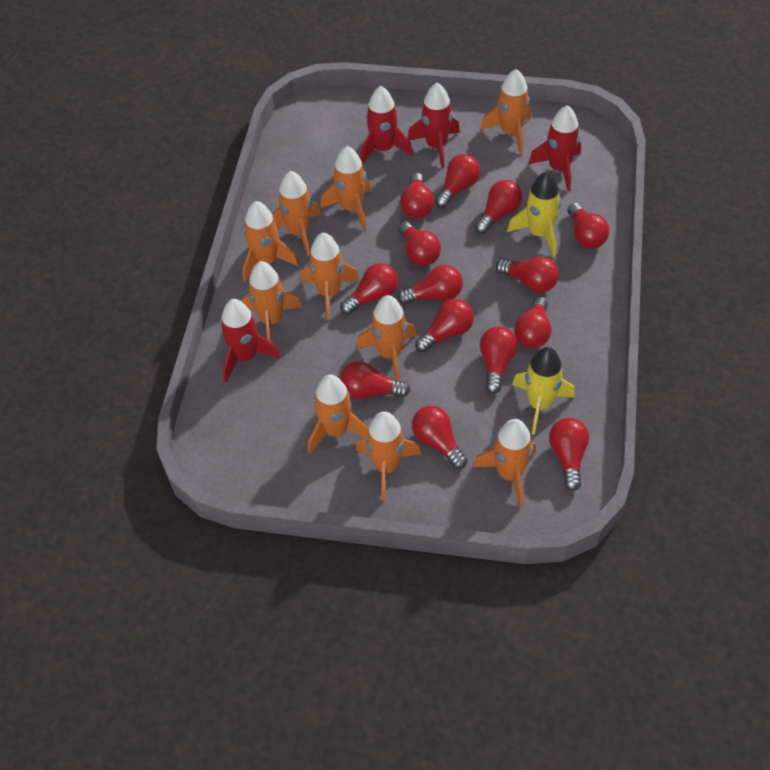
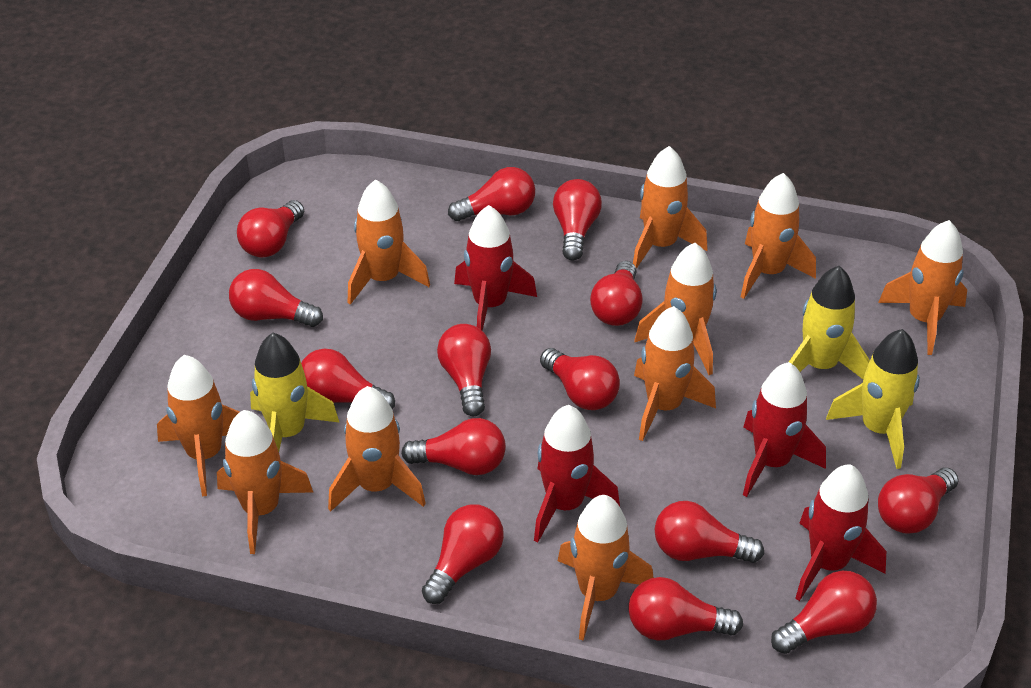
yellow rocket: 2 -> 3

